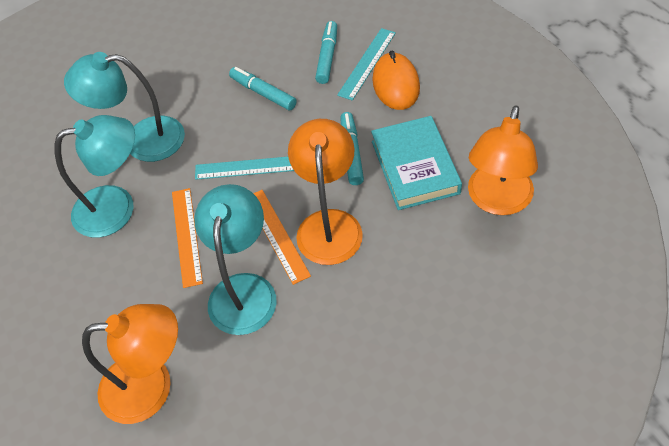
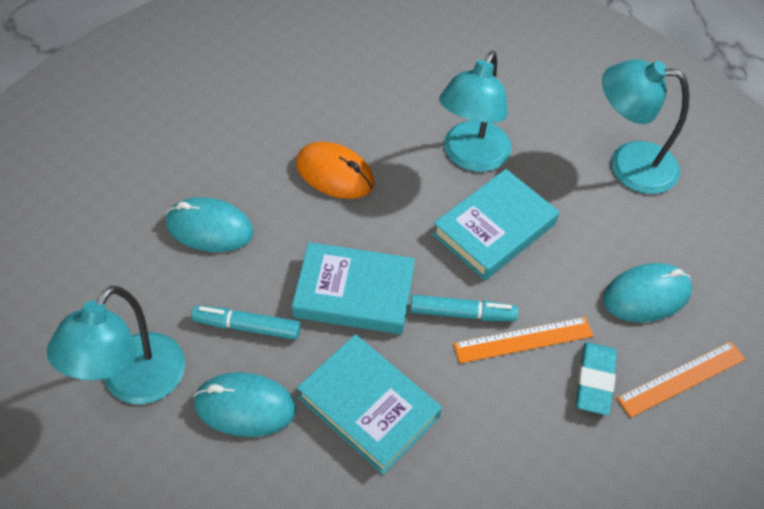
orange lamp: 3 -> 0
turquoise book: 1 -> 3
turquoise eraser: 0 -> 1
turquoise marker: 3 -> 2
turquoise mouse: 0 -> 3
turquoise ruler: 2 -> 0

